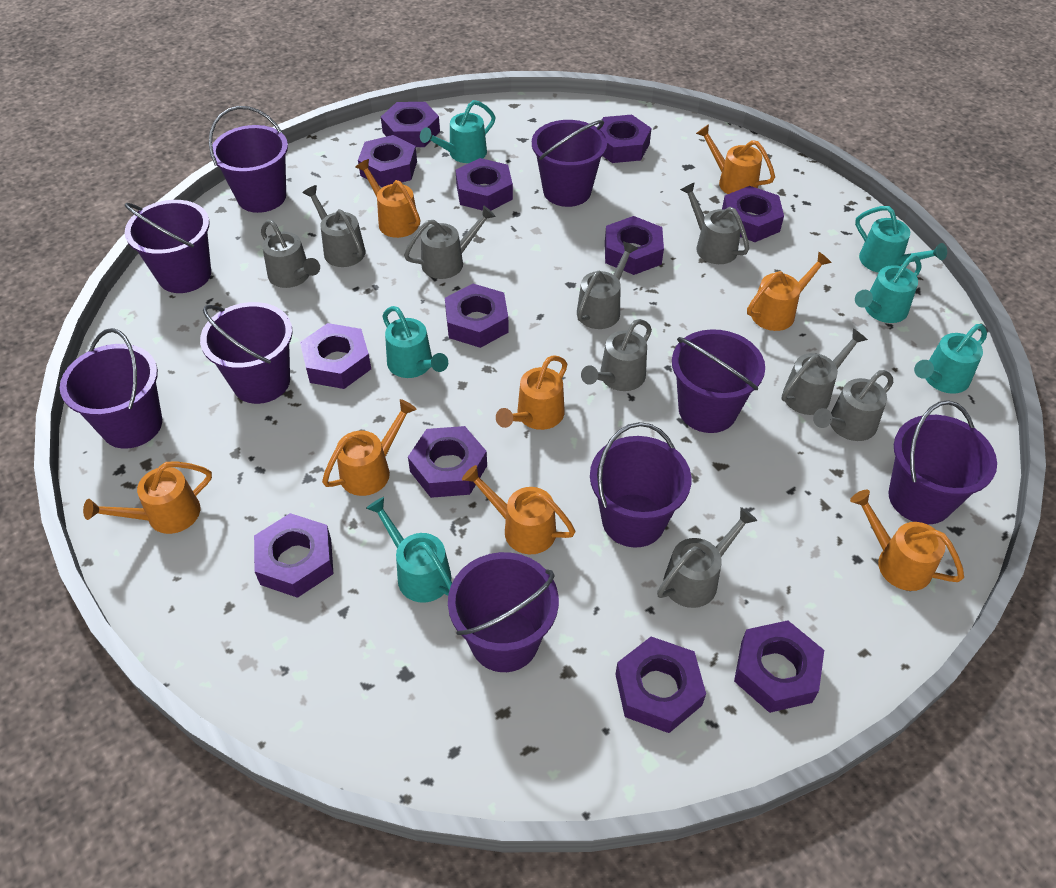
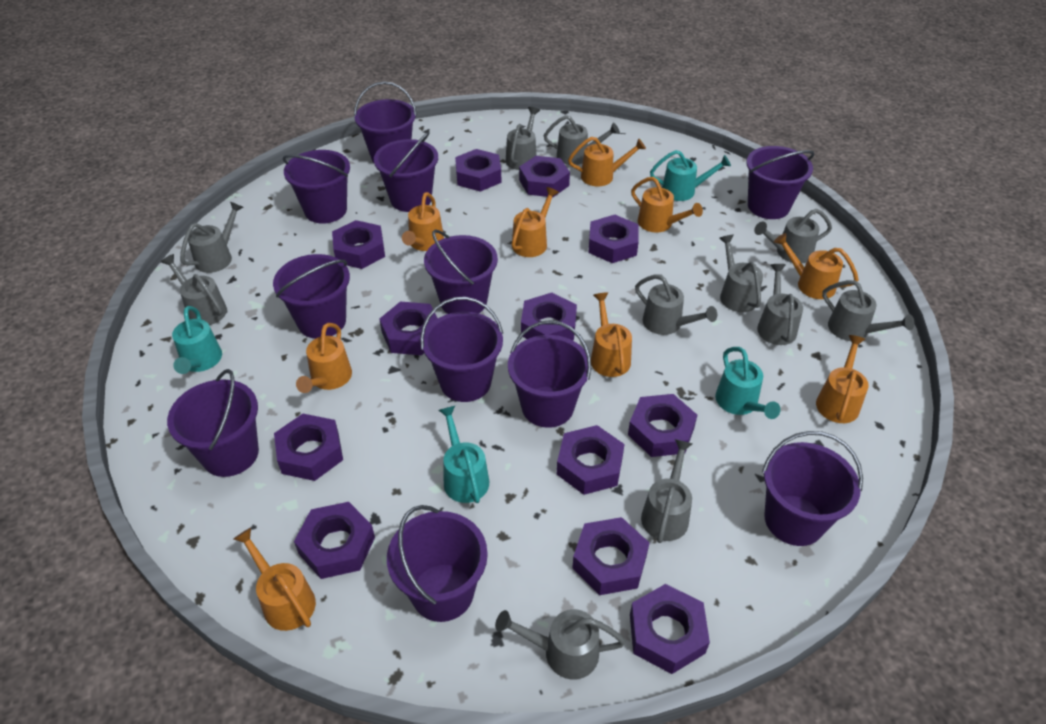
grey watering can: 9 -> 11
orange watering can: 8 -> 9
purple bucket: 9 -> 11
turquoise watering can: 6 -> 4

